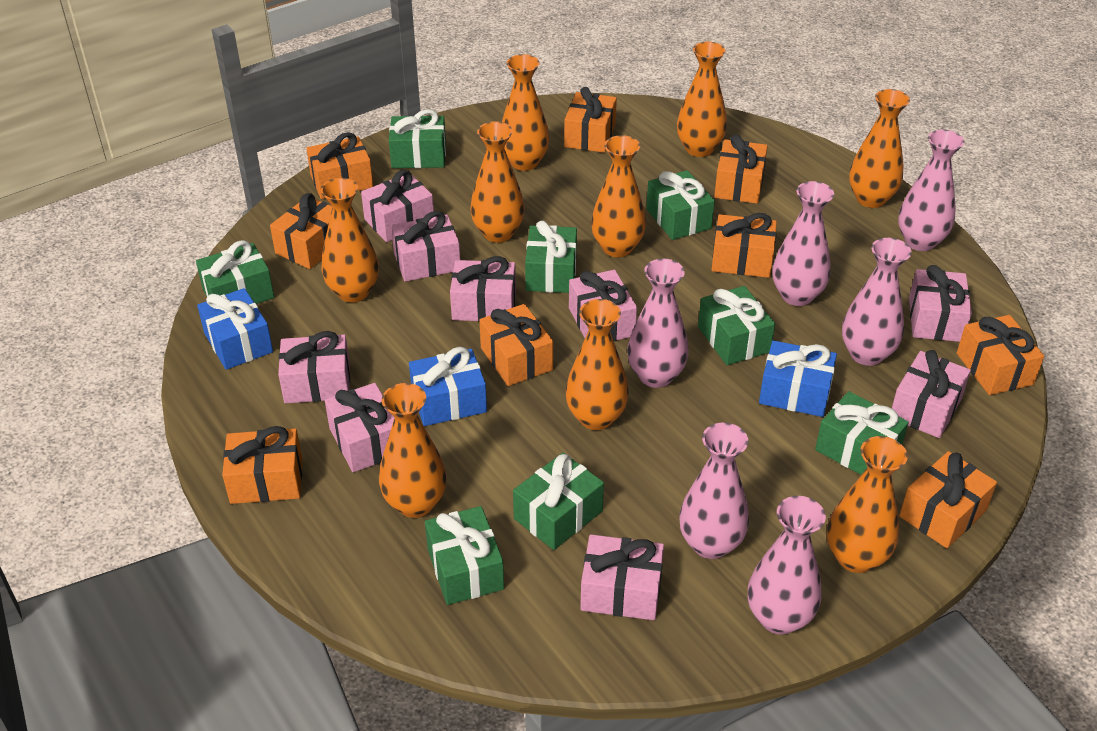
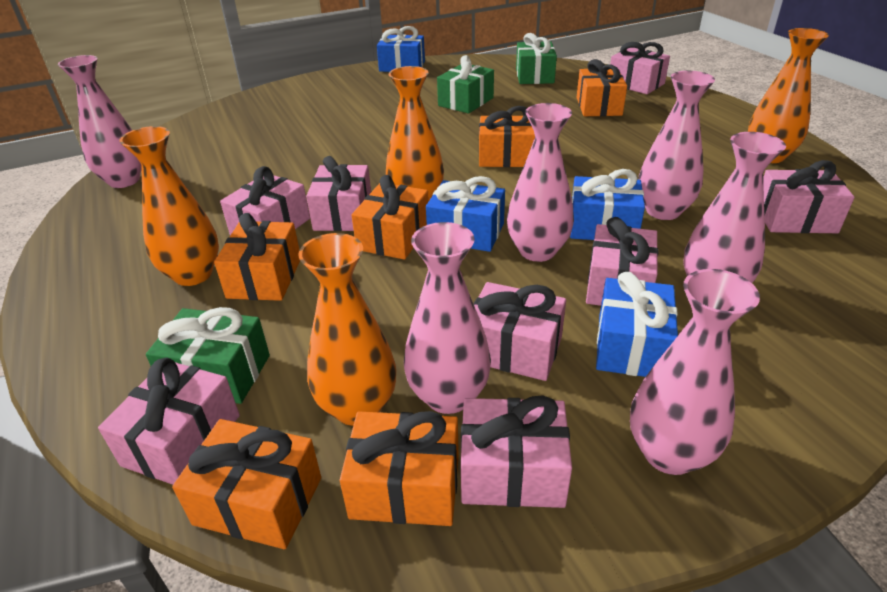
blue gift: 3 -> 4
green gift: 8 -> 3
orange gift: 9 -> 6
orange vase: 9 -> 4
pink gift: 9 -> 8

